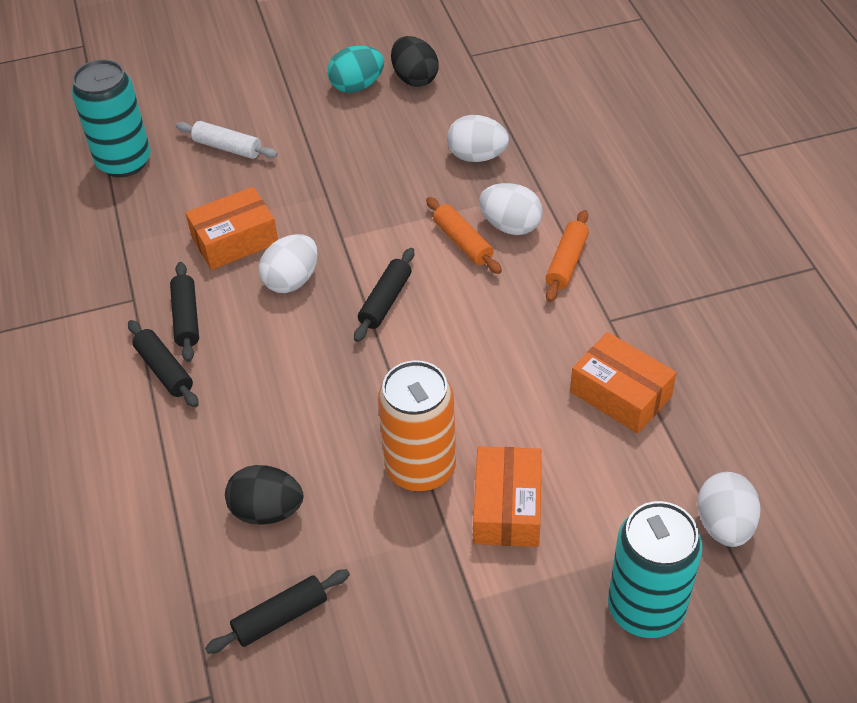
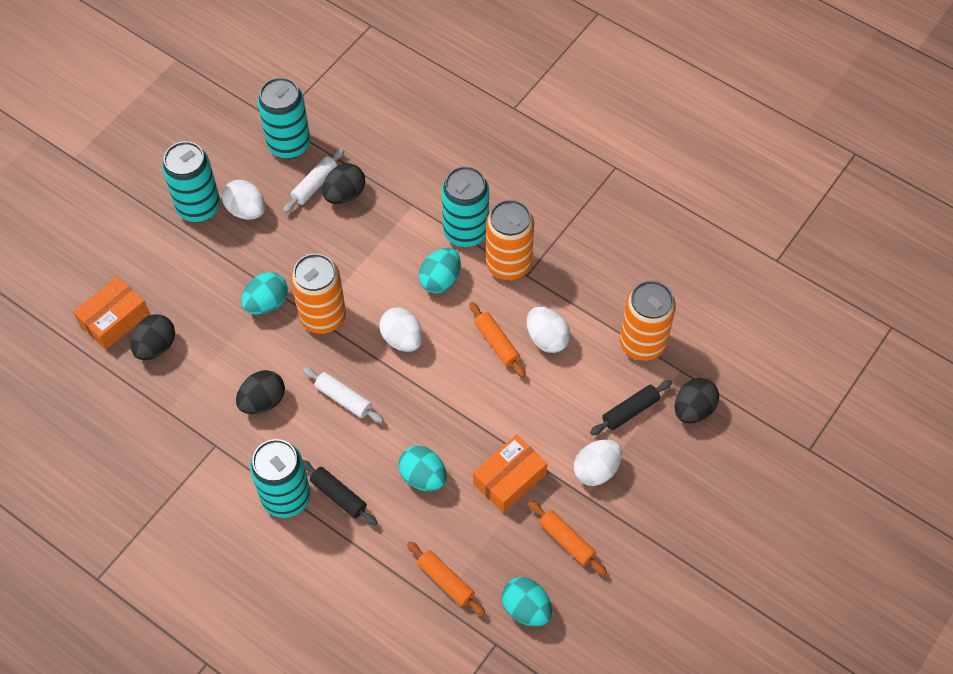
black egg: 2 -> 4
black rolling pin: 4 -> 2
orange box: 3 -> 2
orange can: 1 -> 3
orange rolling pin: 2 -> 3
turquoise can: 2 -> 4
turquoise egg: 1 -> 4
white rolling pin: 1 -> 2

